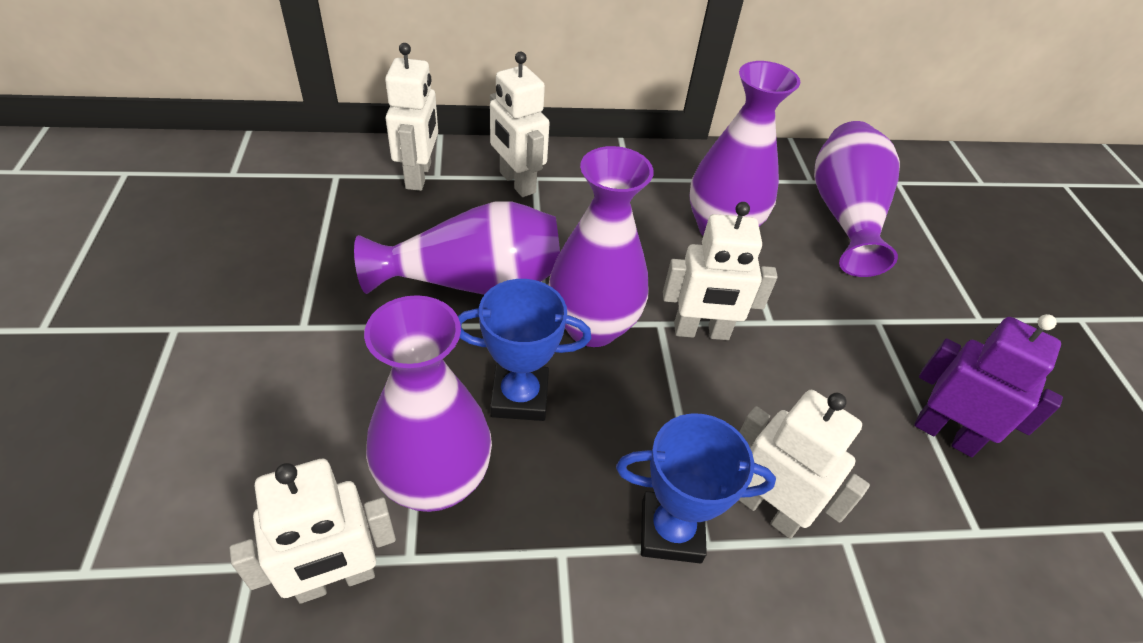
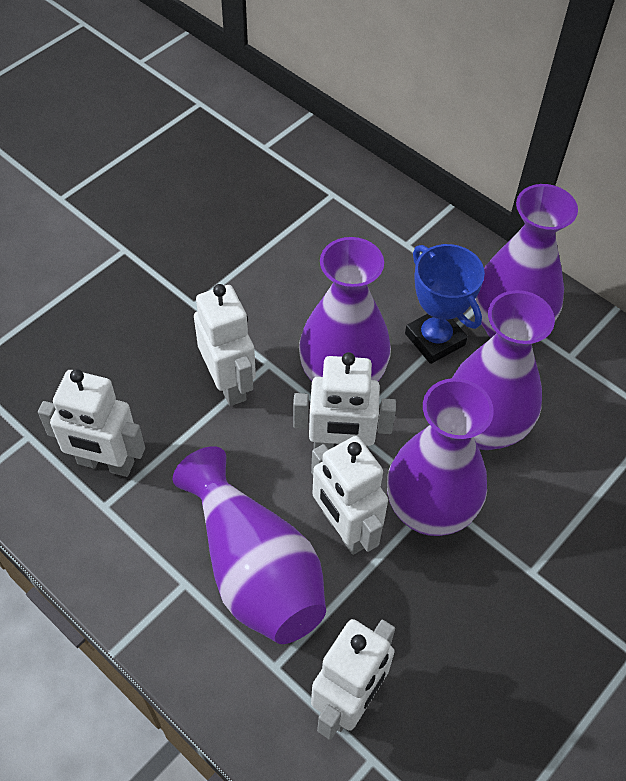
blue trophy: 2 -> 1
purple robot: 1 -> 0

